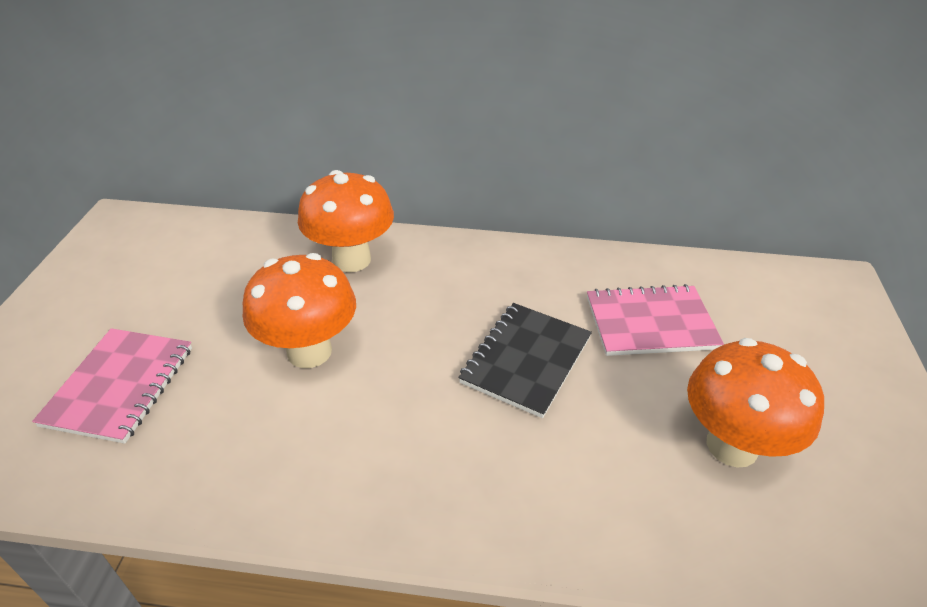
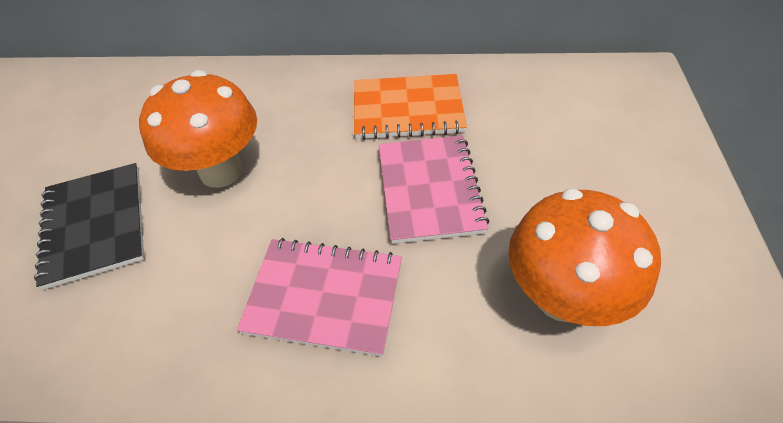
orange mushroom: 3 -> 2
orange notebook: 0 -> 1

